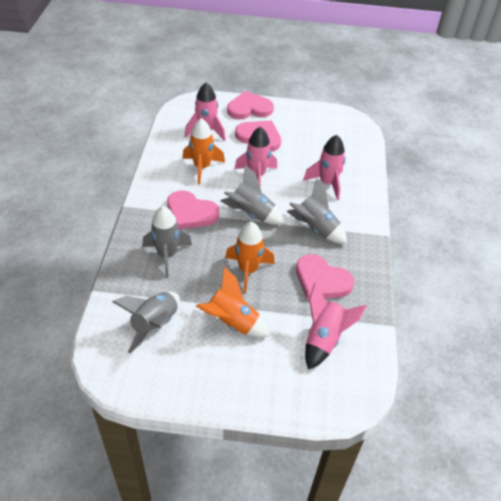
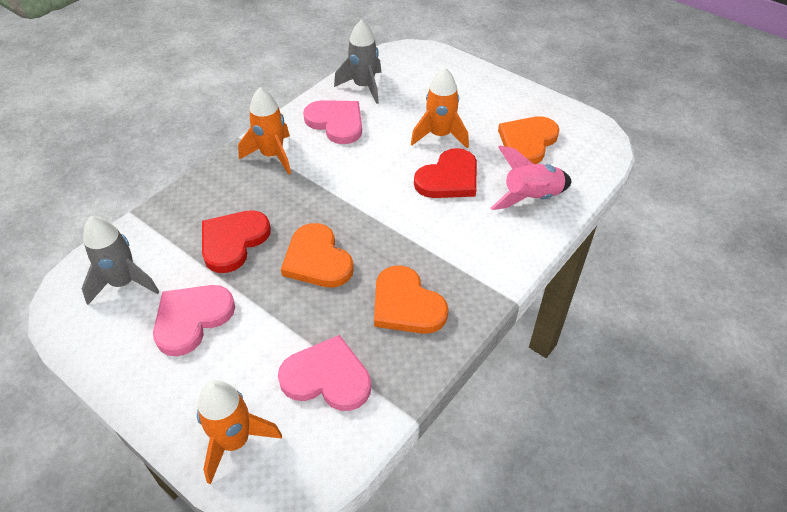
grey rocket: 4 -> 2
orange heart: 0 -> 3
pink heart: 4 -> 3
pink rocket: 4 -> 1
red heart: 0 -> 2

